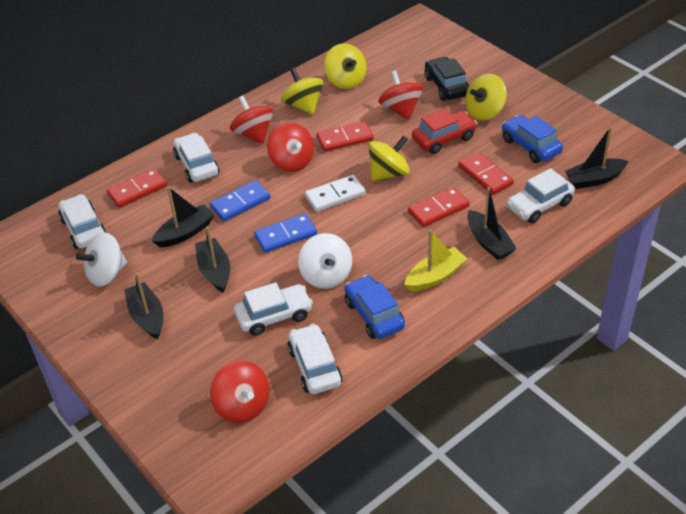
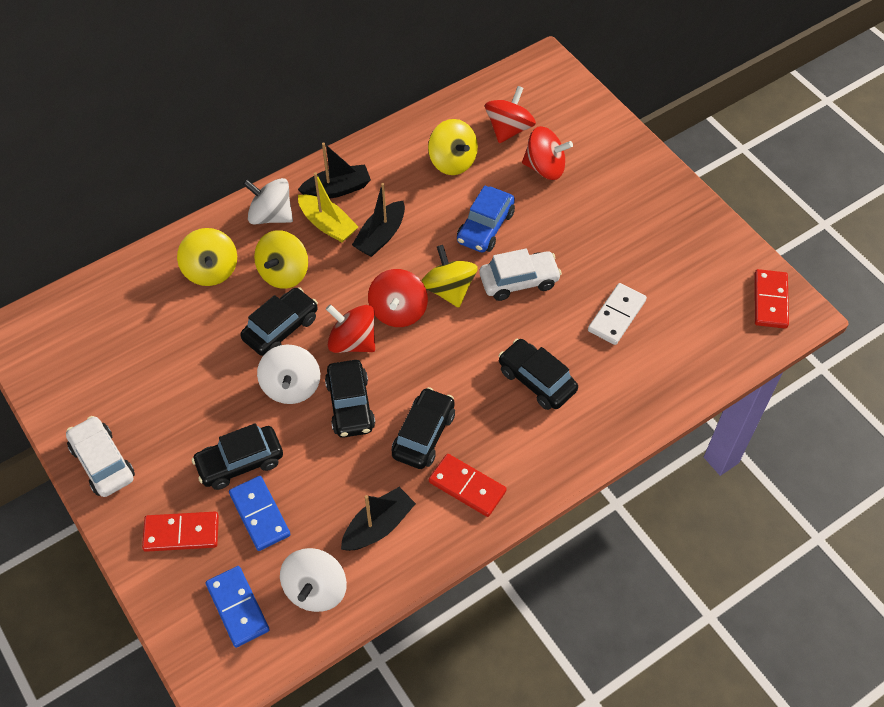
black boat: 5 -> 3
black car: 1 -> 5
blue car: 2 -> 1
red car: 1 -> 0
red domino: 4 -> 3
white car: 5 -> 2
white spinning top: 2 -> 3

